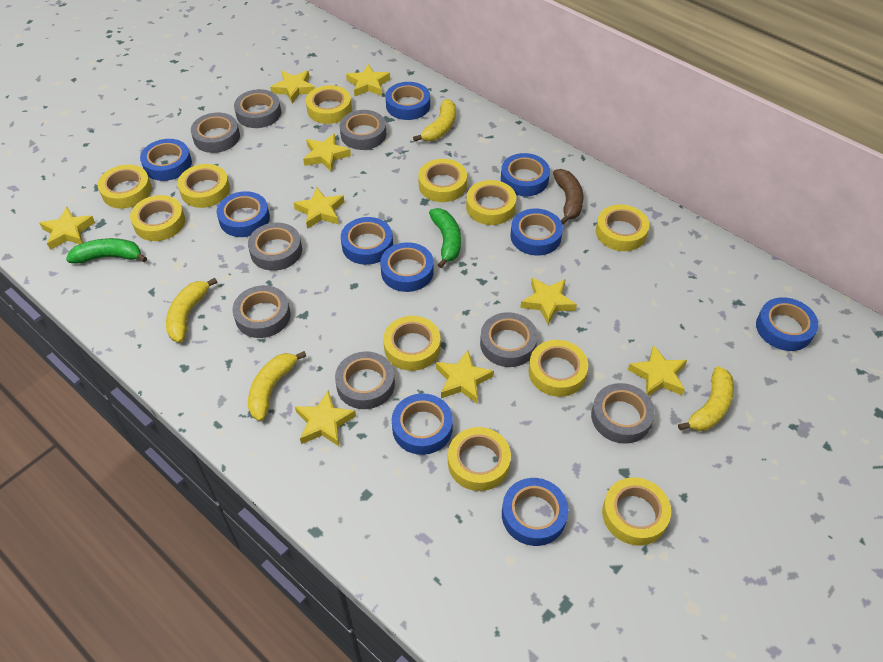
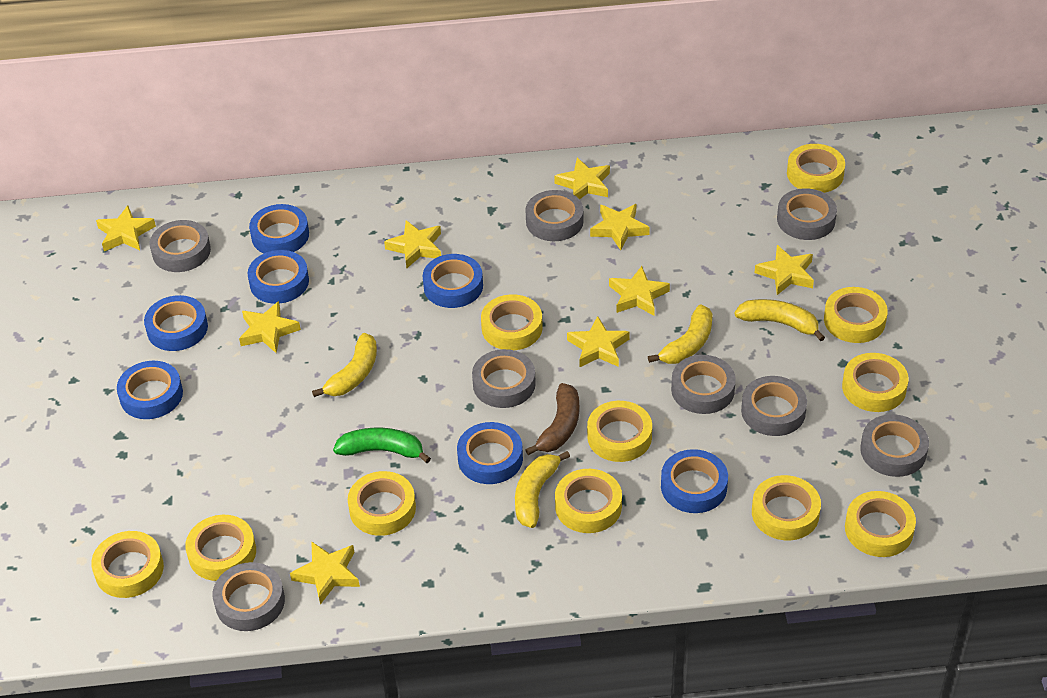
blue tape: 10 -> 7
green banana: 2 -> 1

